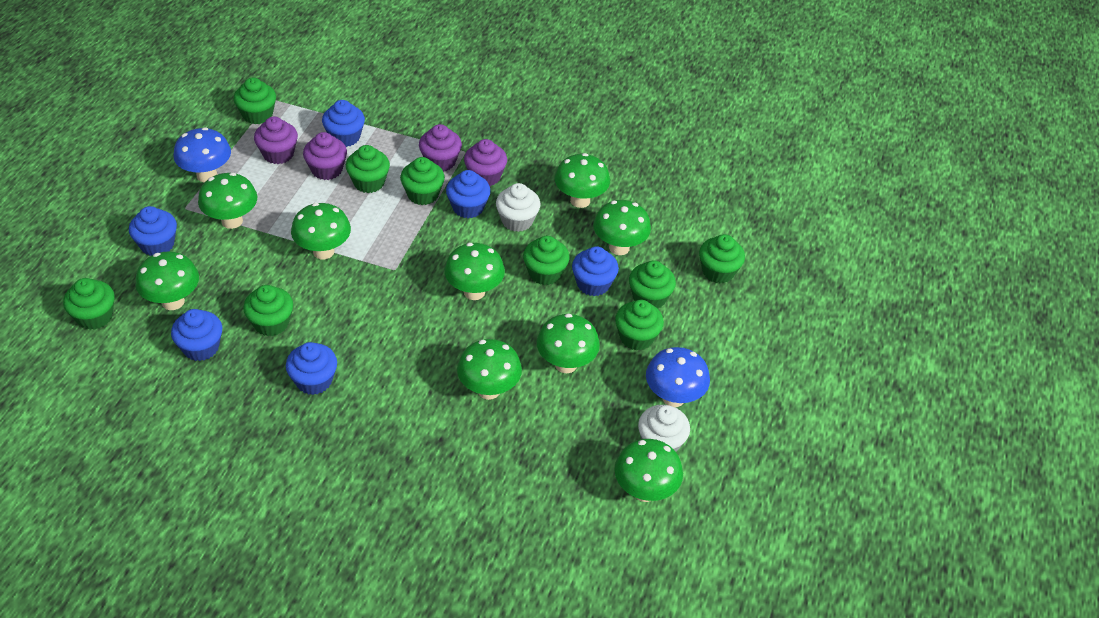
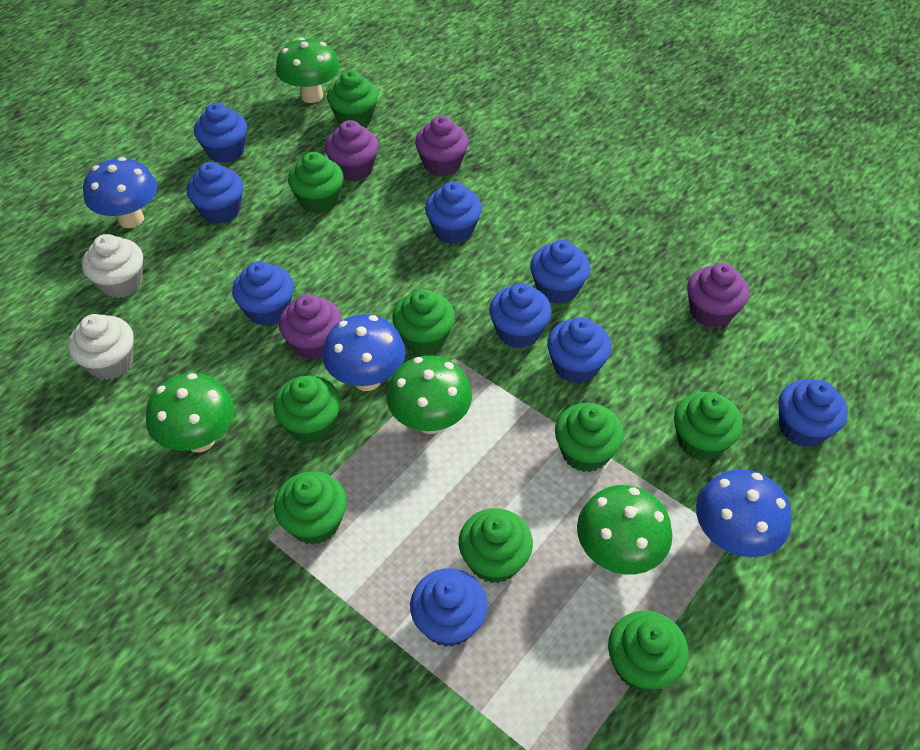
blue cupcake: 6 -> 9
blue mushroom: 2 -> 3
green mushroom: 9 -> 4

